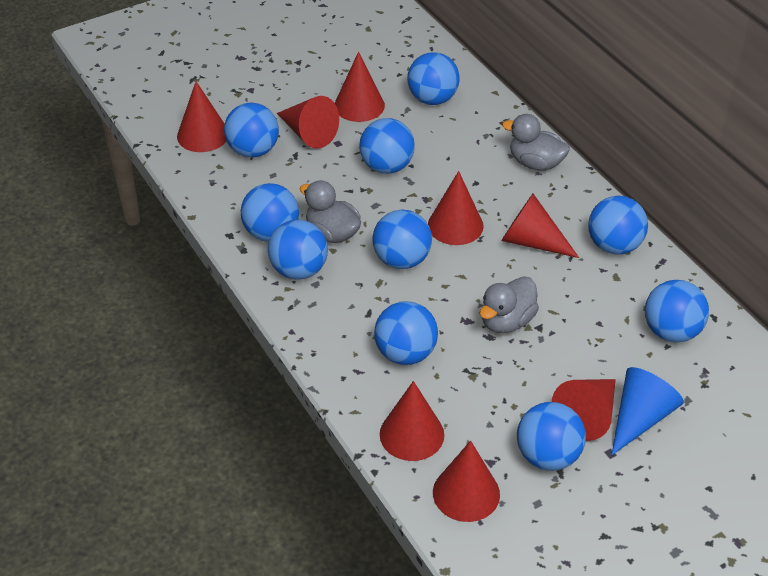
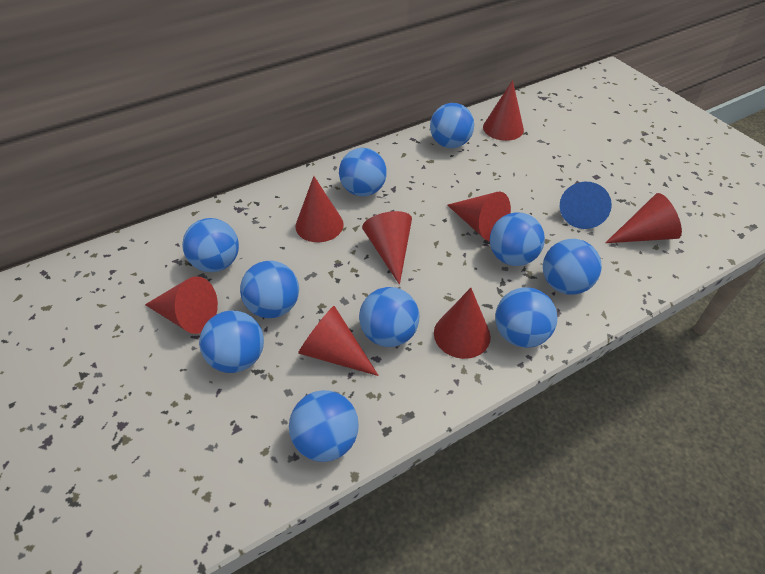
grey duck: 3 -> 0

